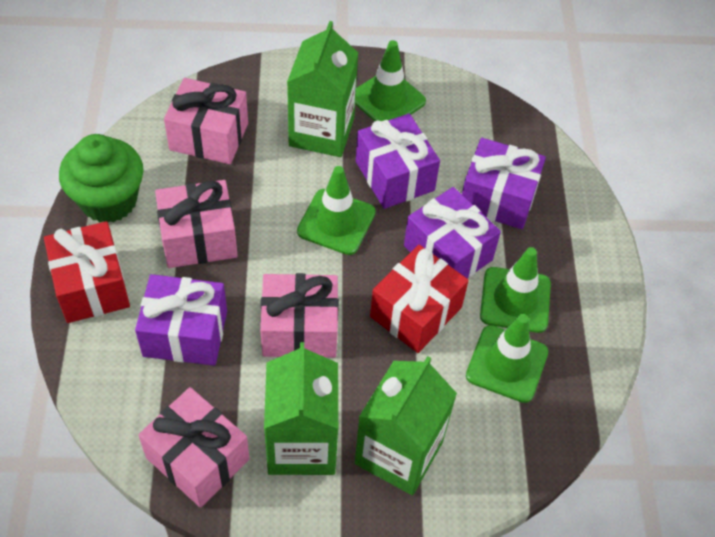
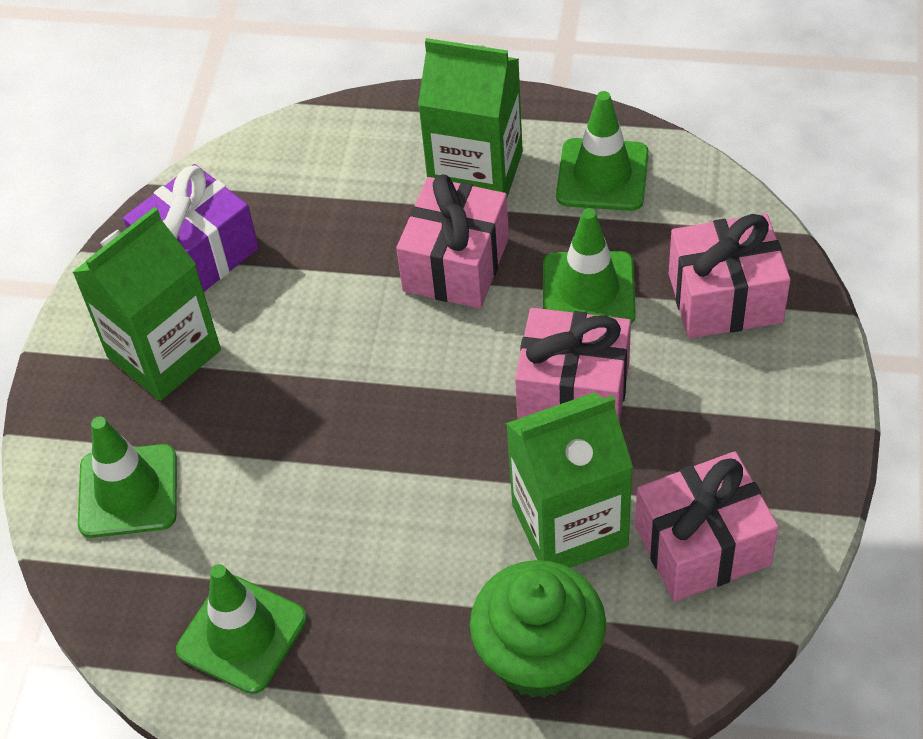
purple gift: 4 -> 1
red gift: 2 -> 0

